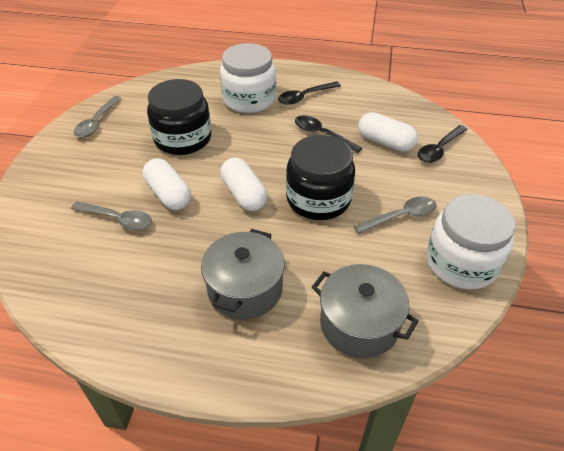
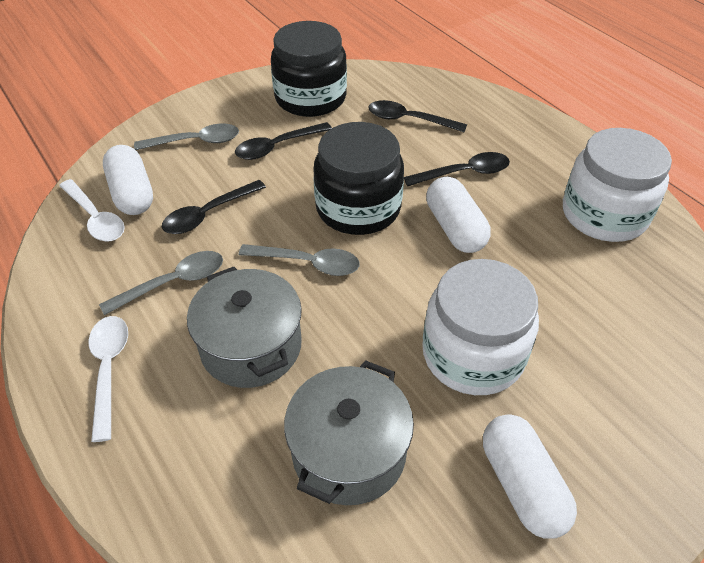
black spoon: 3 -> 4
white spoon: 0 -> 2

